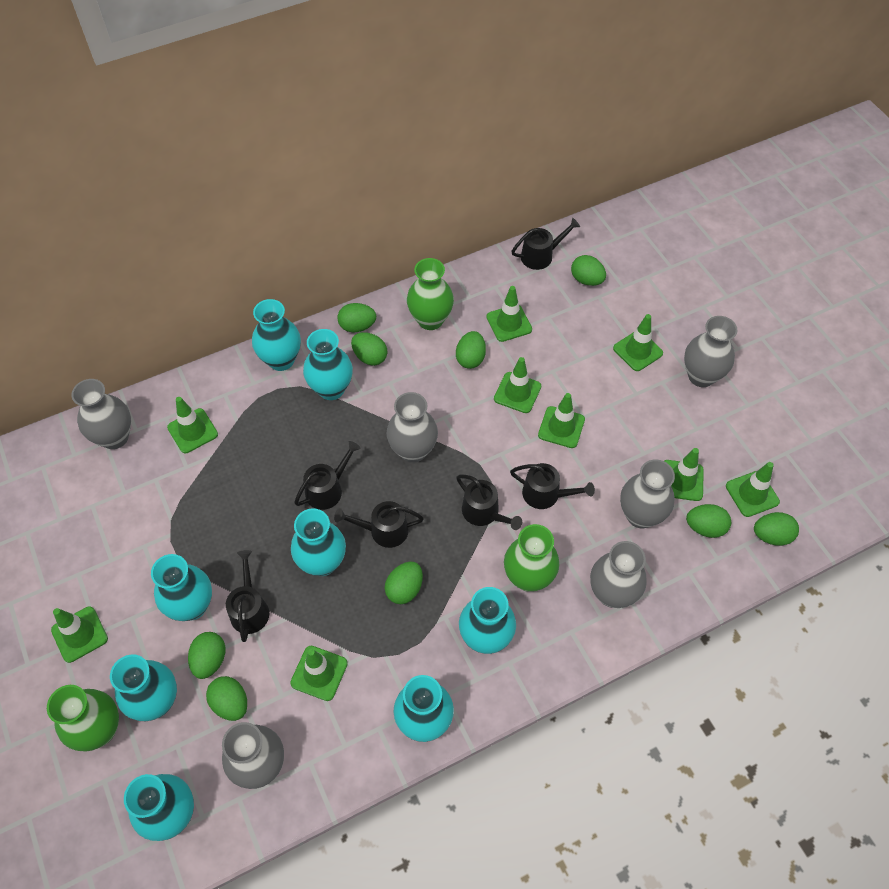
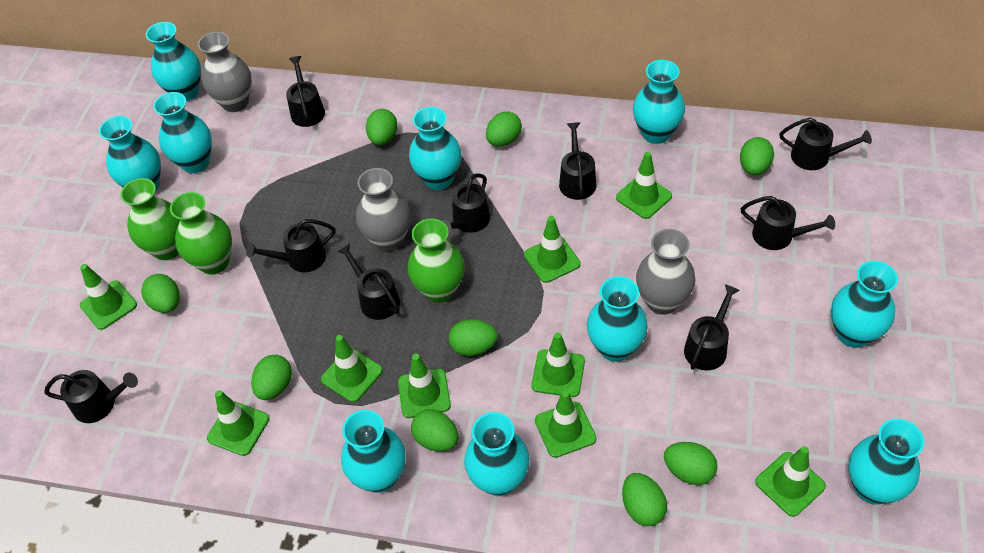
black watering can: 6 -> 9
grey vase: 6 -> 3
turquoise vase: 8 -> 10

